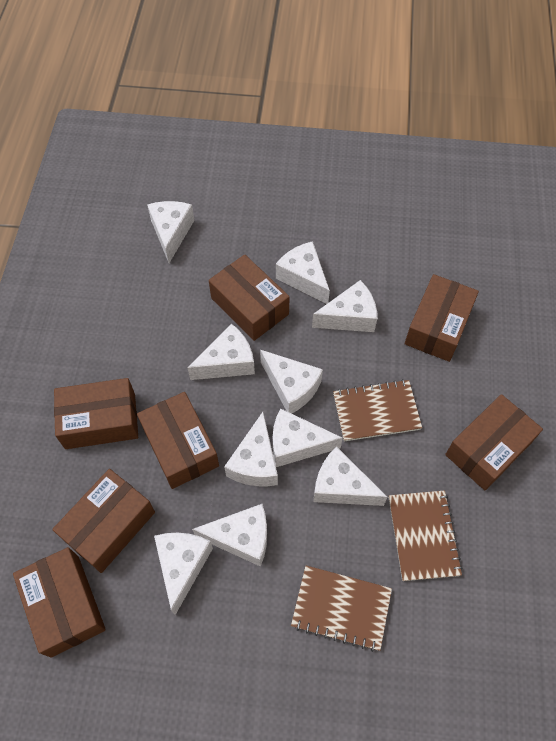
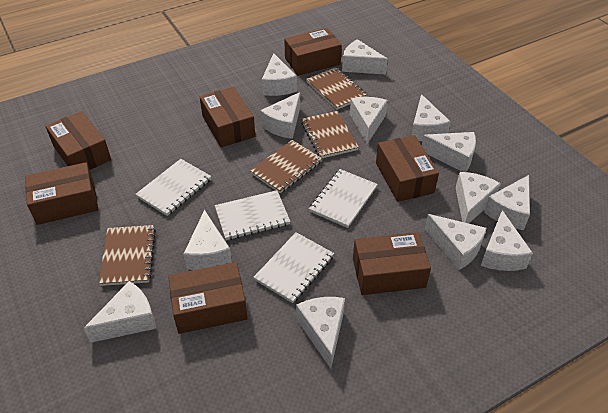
brown notebook: 3 -> 4
white cheese: 10 -> 13
white notebook: 0 -> 4

